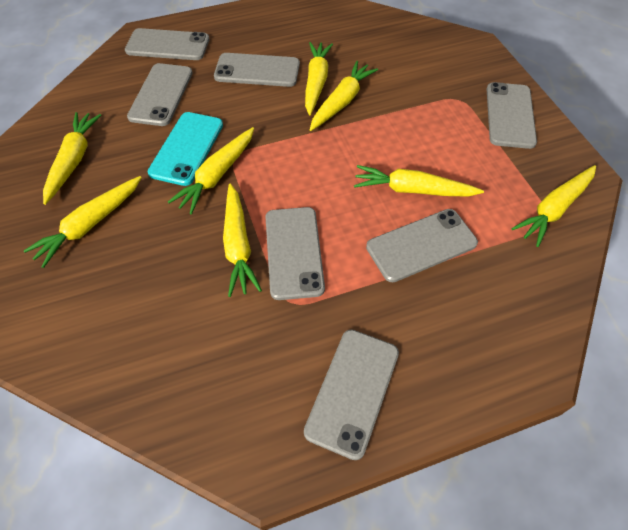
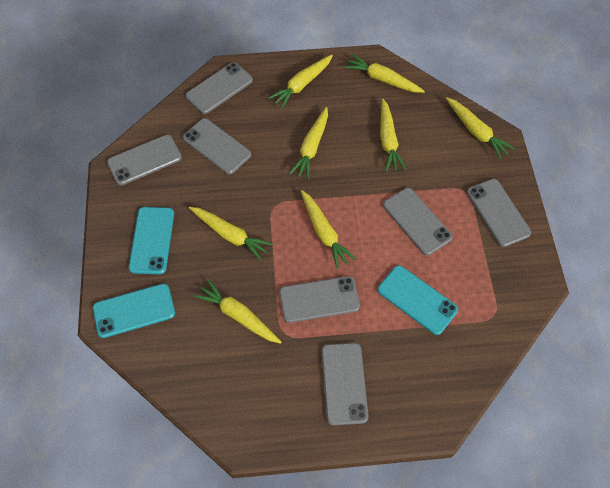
turquoise phone: 1 -> 3

